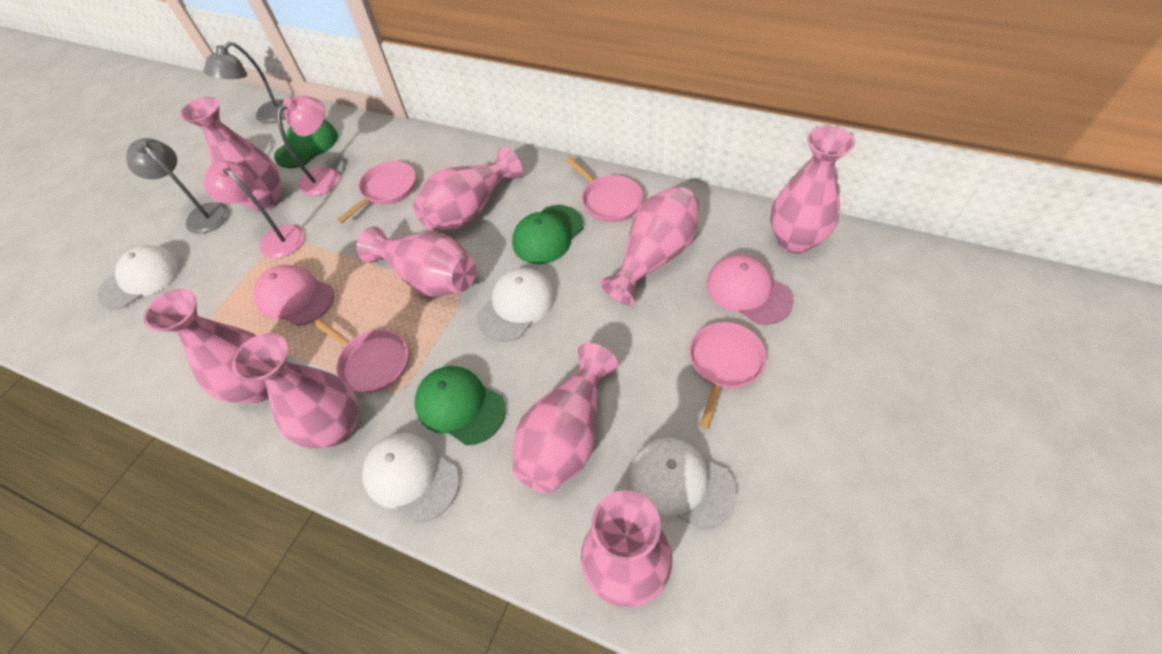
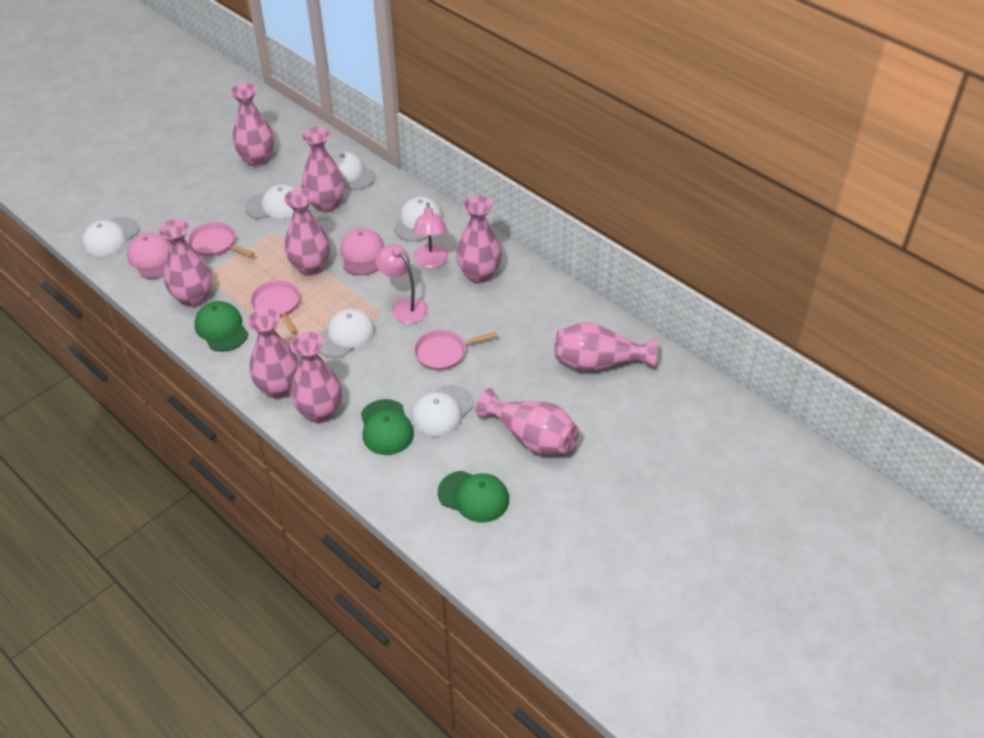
grey lamp: 2 -> 0
pink pan: 4 -> 3
white cap: 4 -> 6

